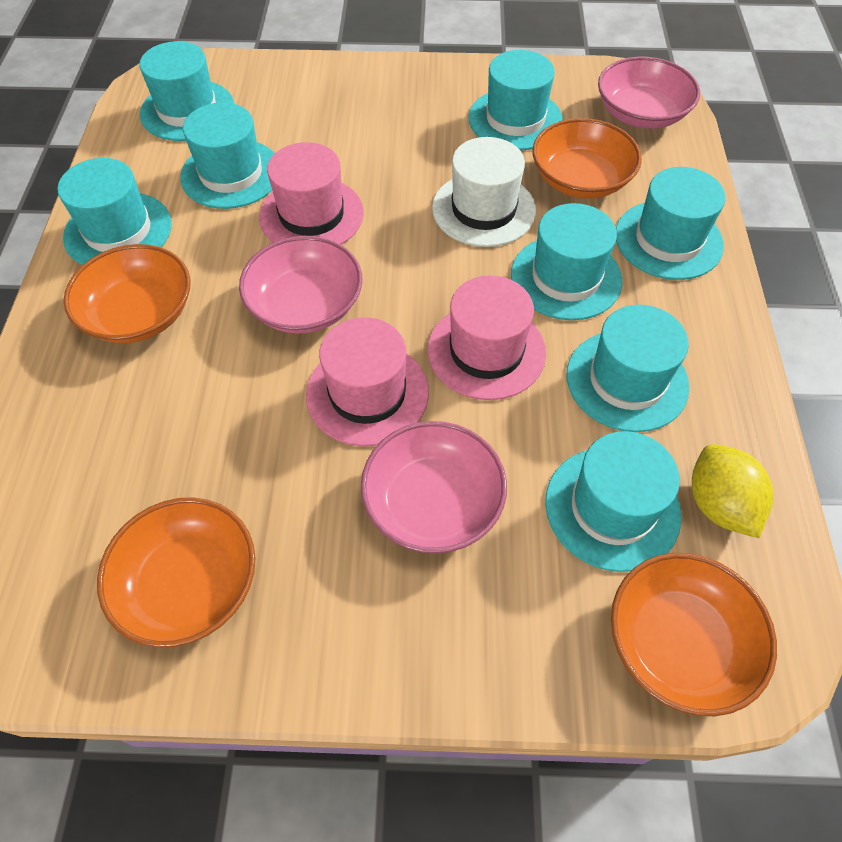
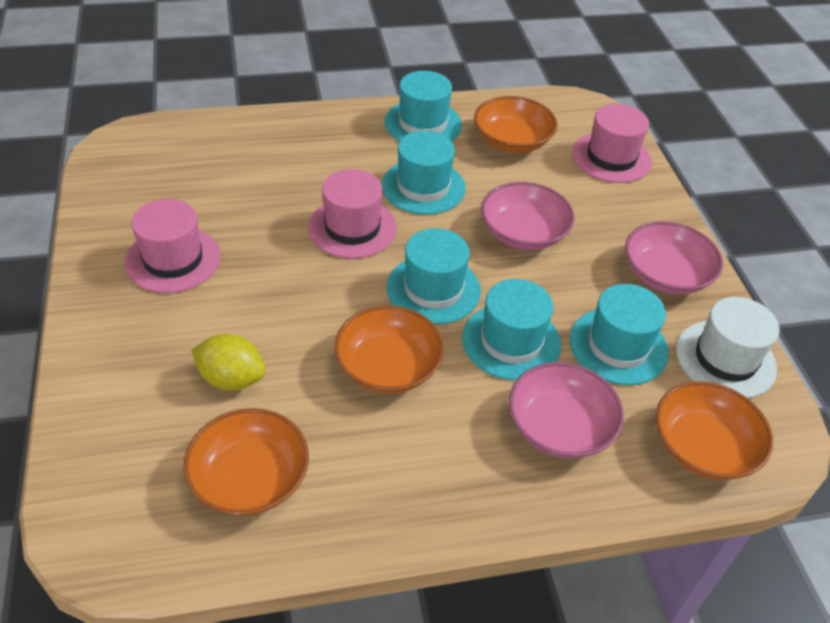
turquoise hat: 8 -> 5

